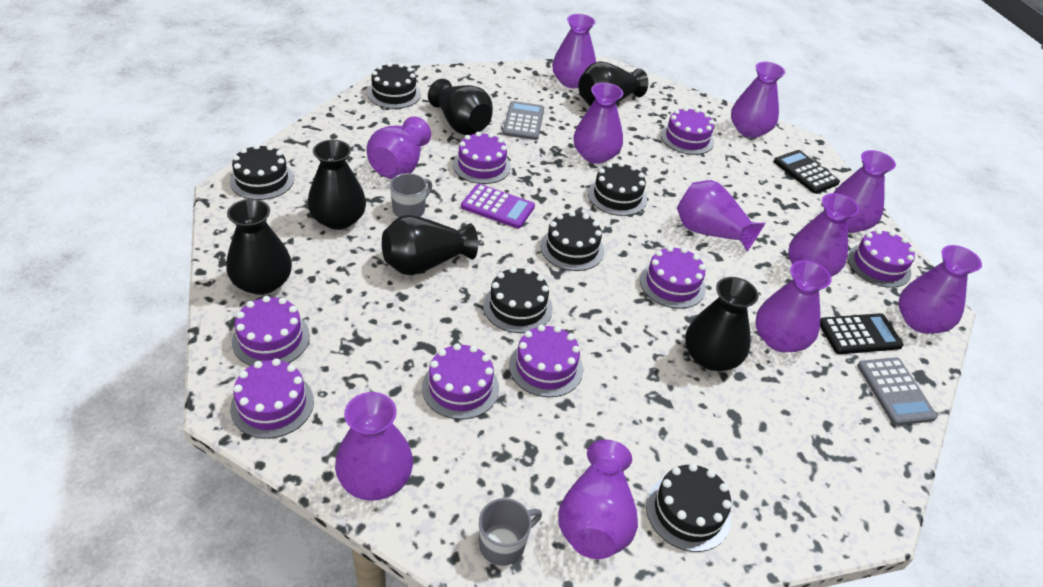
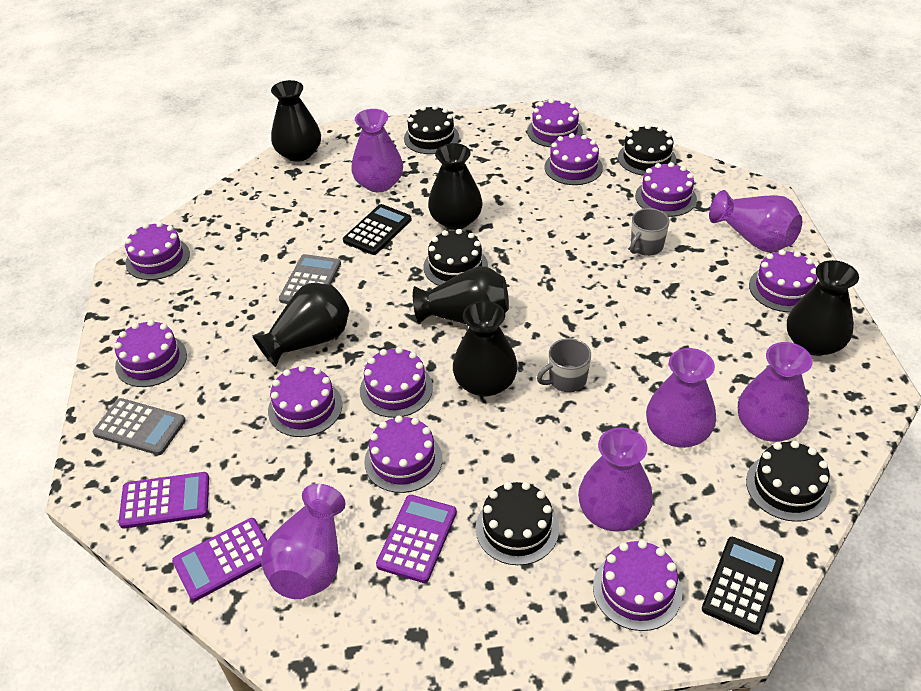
black cake: 6 -> 5
purple cake: 8 -> 10
purple calculator: 1 -> 3
purple vase: 11 -> 6

